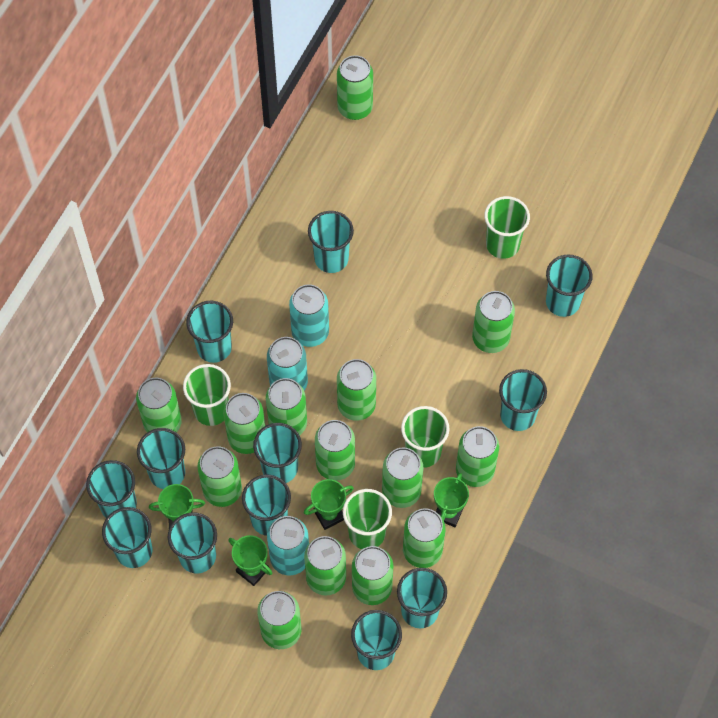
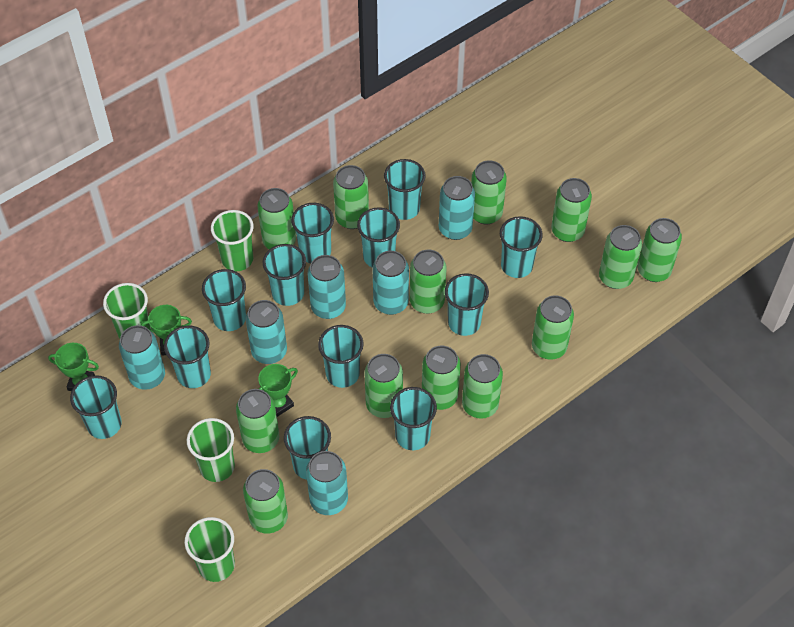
green can: 14 -> 13
green trophy: 4 -> 3
turquoise can: 3 -> 6

